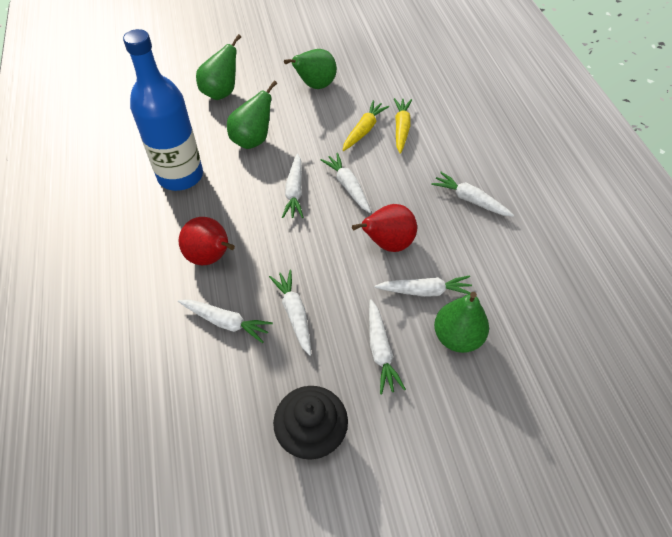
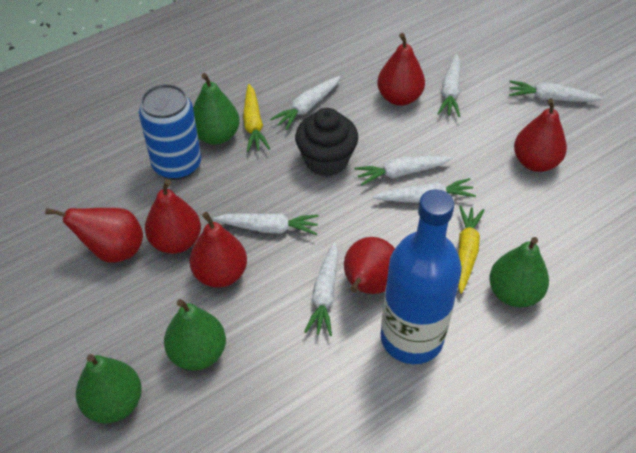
blue can: 0 -> 1
red pear: 2 -> 6

